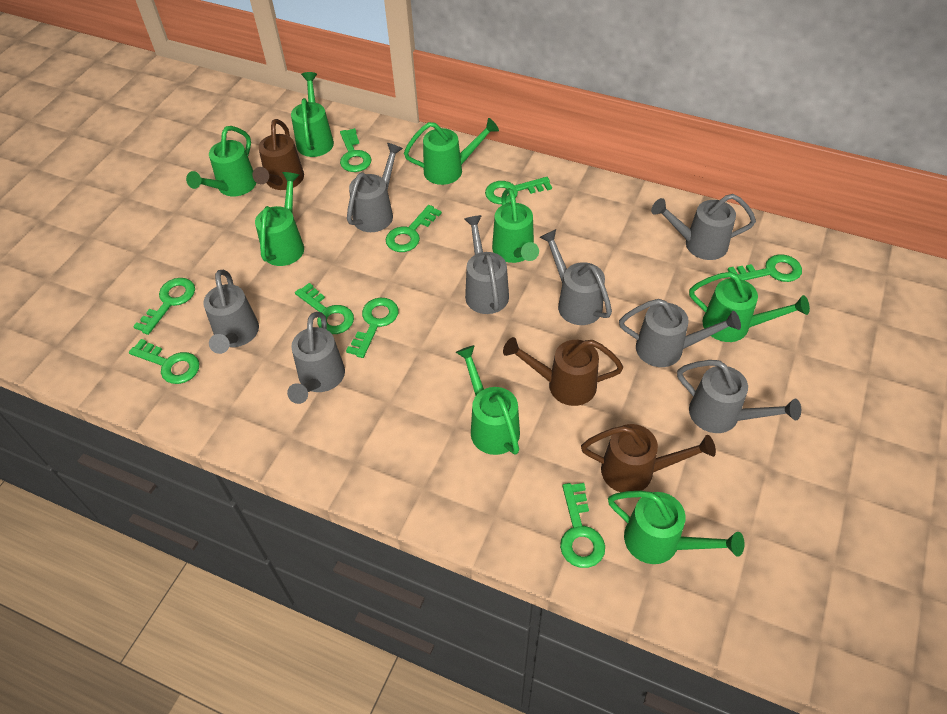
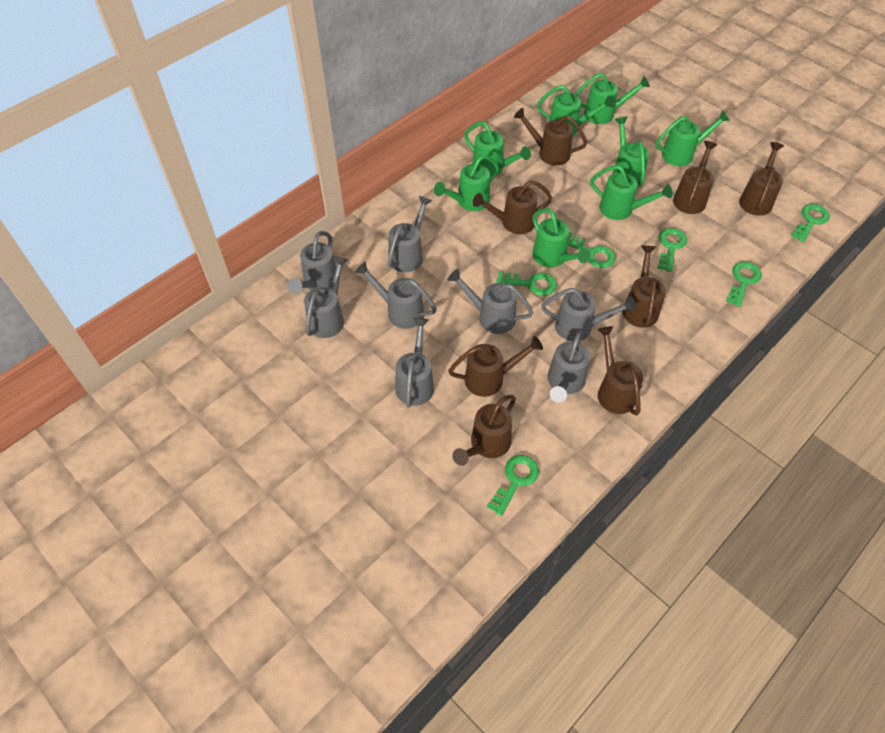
brown watering can: 3 -> 8
green key: 9 -> 6

